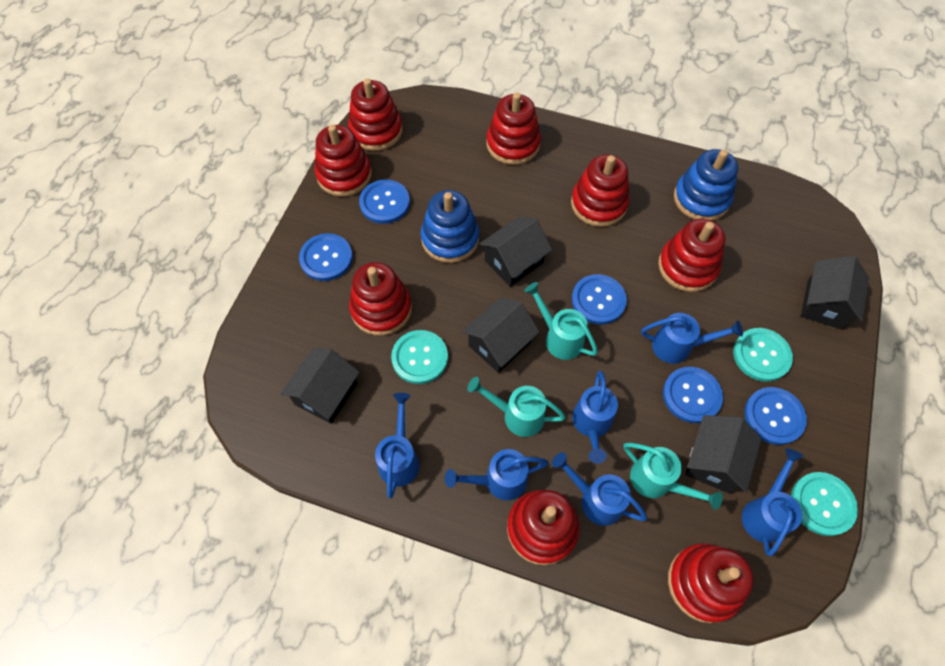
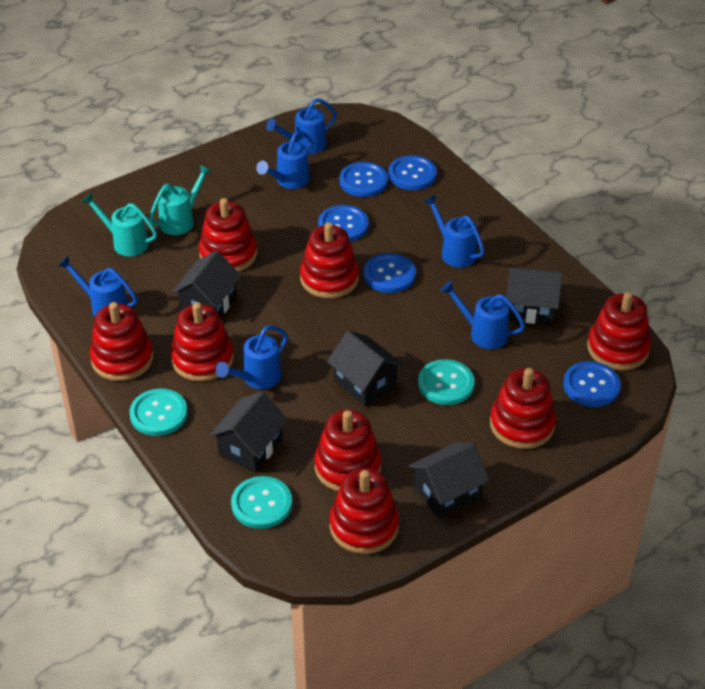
blue stacking toy: 2 -> 0
turquoise watering can: 3 -> 2

